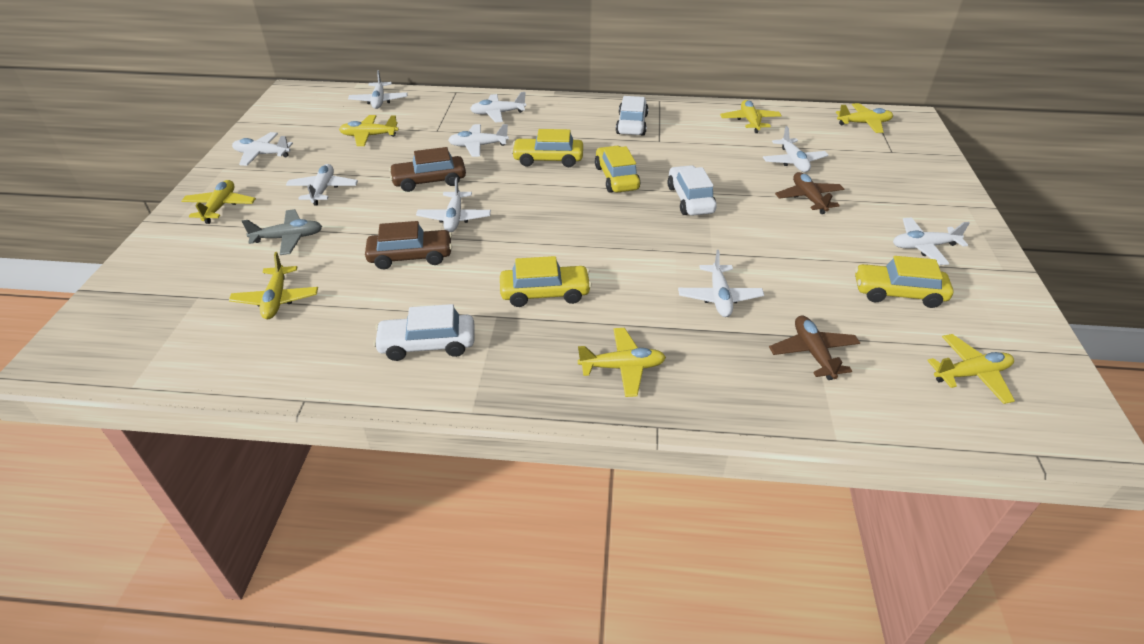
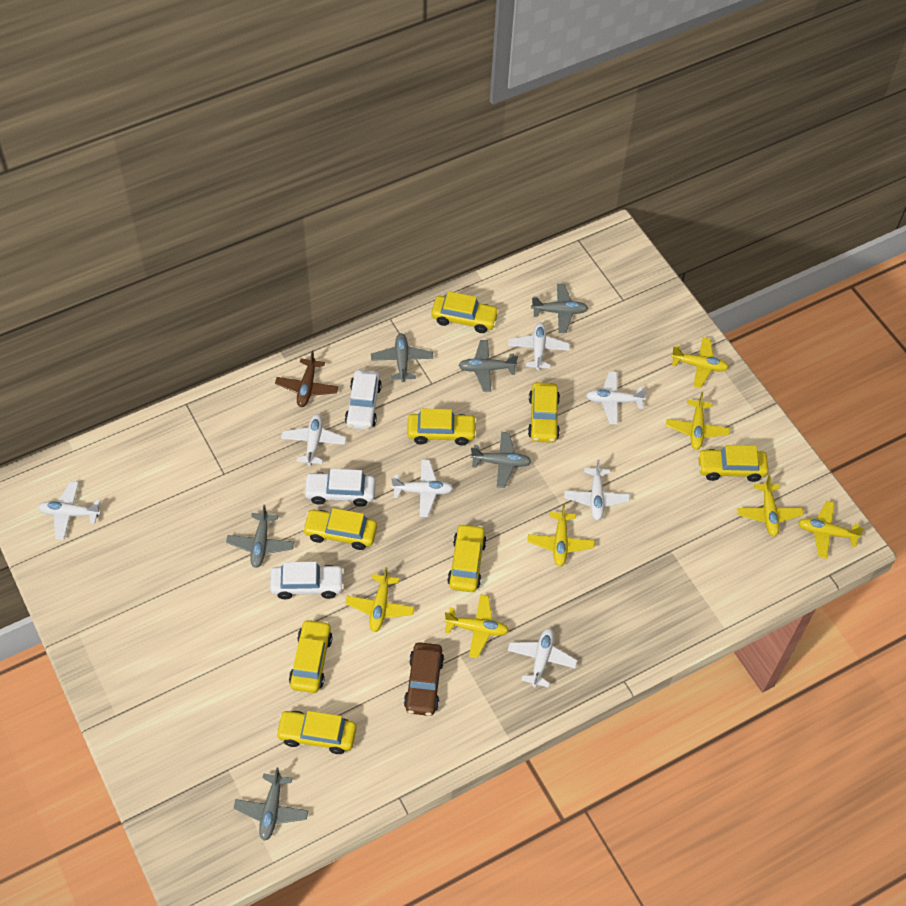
brown car: 2 -> 1
brown plane: 2 -> 1
grey plane: 1 -> 6
white plane: 9 -> 7
yellow car: 4 -> 8

